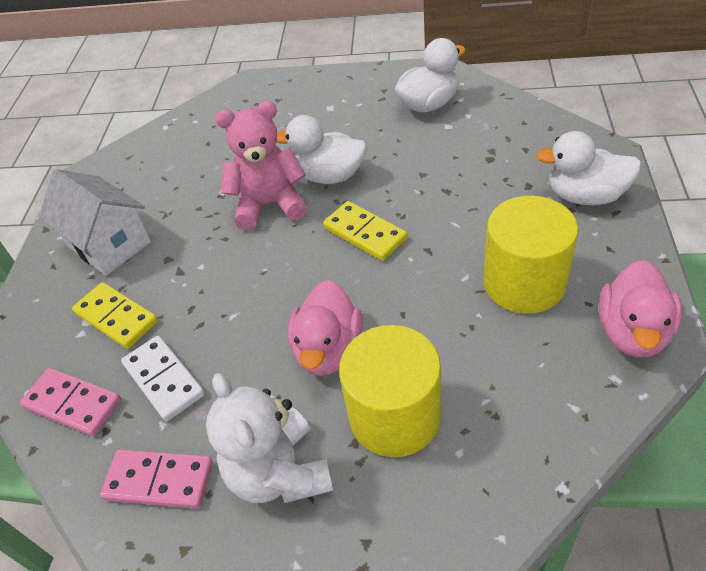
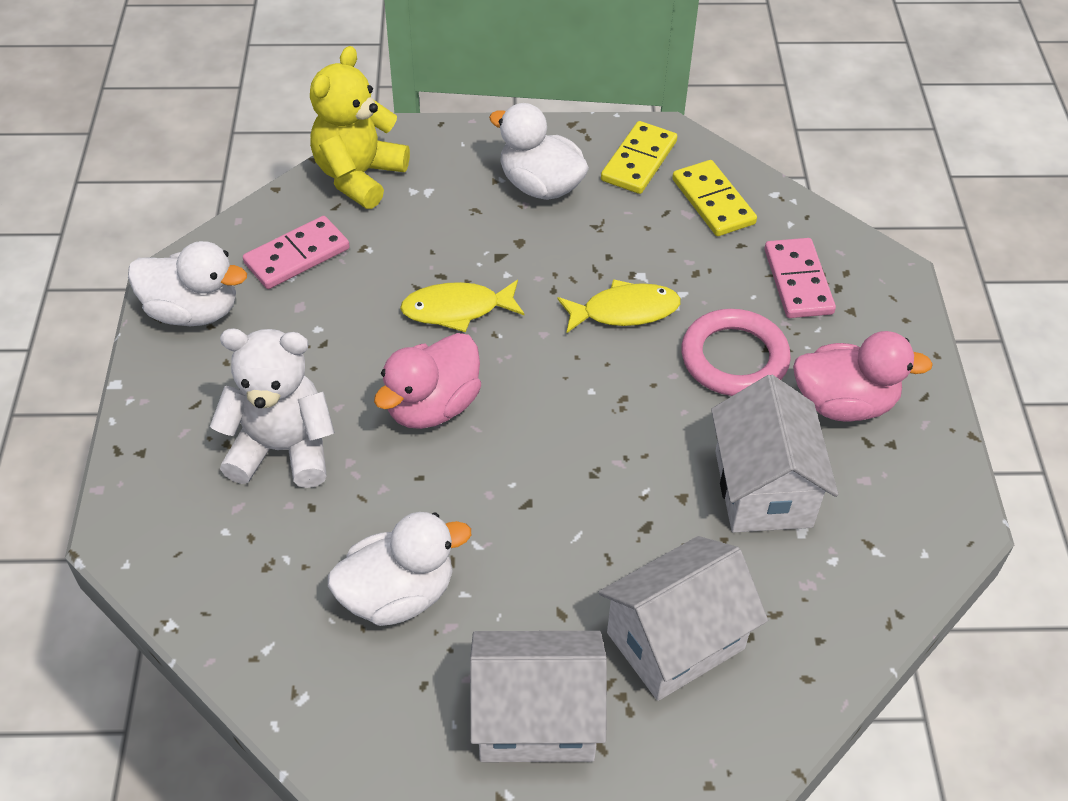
pink ring: 0 -> 1
pink teddy bear: 1 -> 0
white domino: 1 -> 0
white house: 1 -> 3
yellow cylinder: 2 -> 0
yellow fish: 0 -> 2
yellow teddy bear: 0 -> 1

